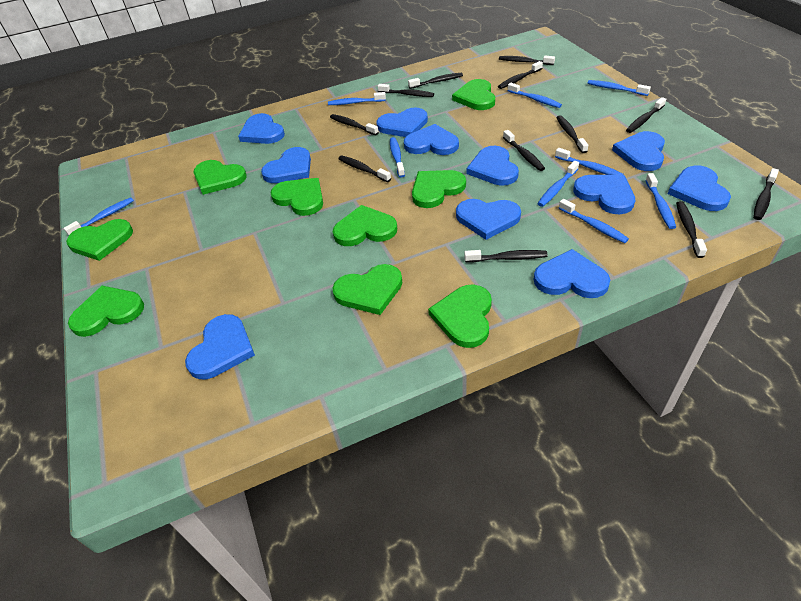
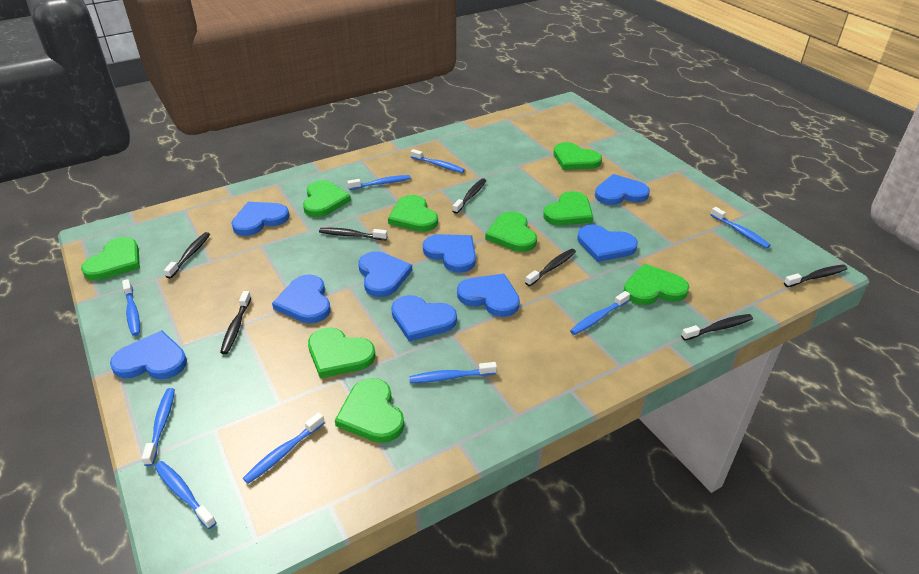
black toothbrush: 12 -> 7
blue heart: 11 -> 9

